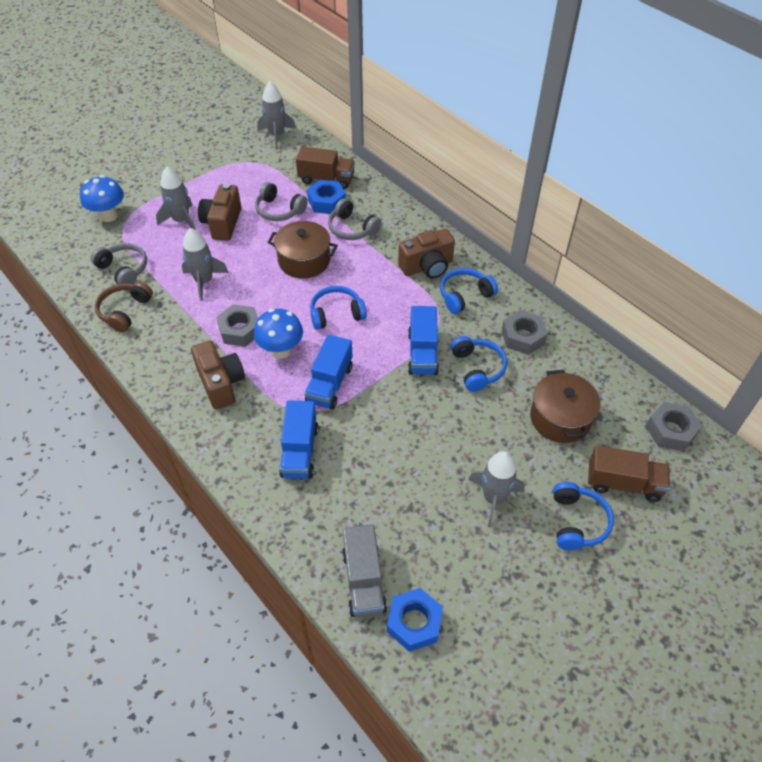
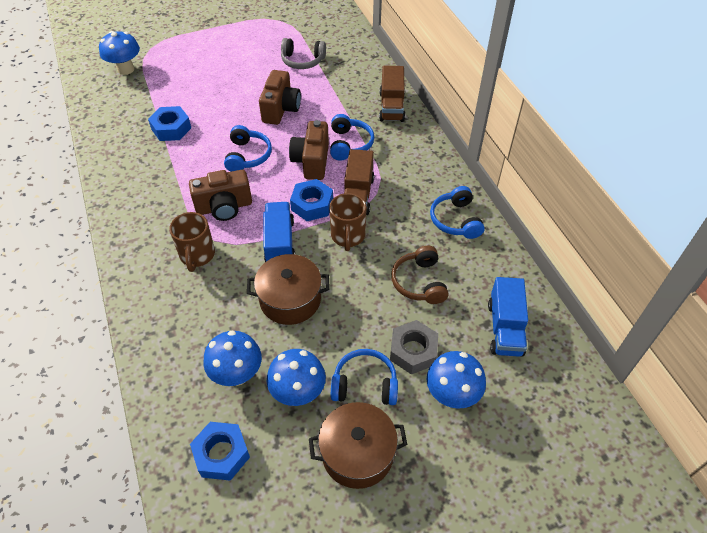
blue mushroom: 2 -> 4
blue nut: 2 -> 3
blue truck: 3 -> 2
brown mug: 0 -> 2
grey headphones: 3 -> 1
grey nut: 3 -> 1
grey rocket: 4 -> 0
grey truck: 1 -> 0

